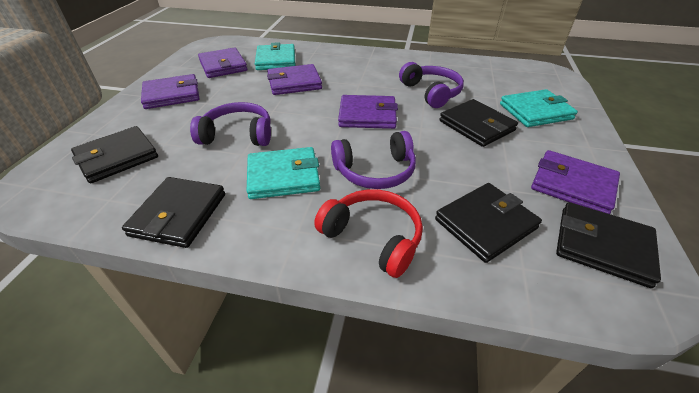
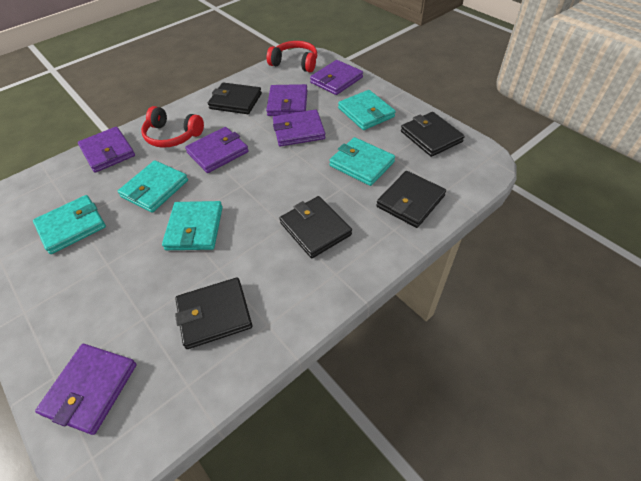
purple headphones: 3 -> 0
purple wallet: 5 -> 6
red headphones: 1 -> 2
turquoise wallet: 3 -> 5

